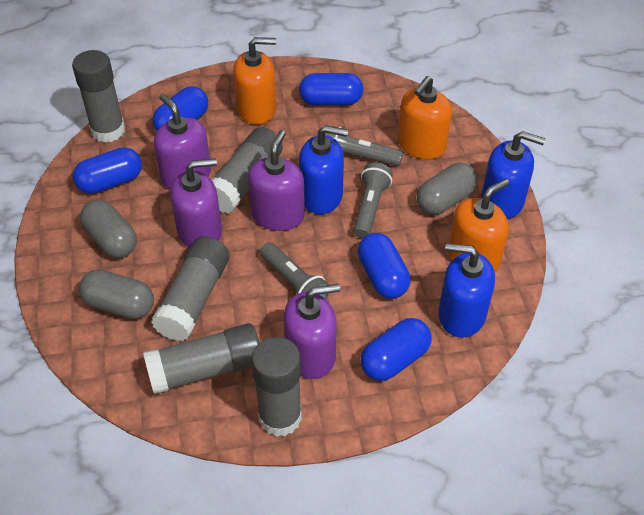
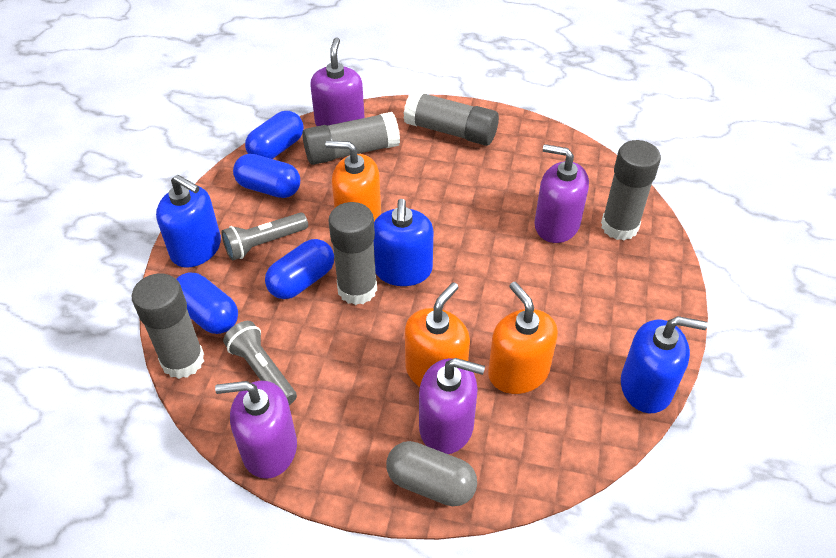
blue capsule: 5 -> 4
grey capsule: 3 -> 1
grey flashlight: 3 -> 2

